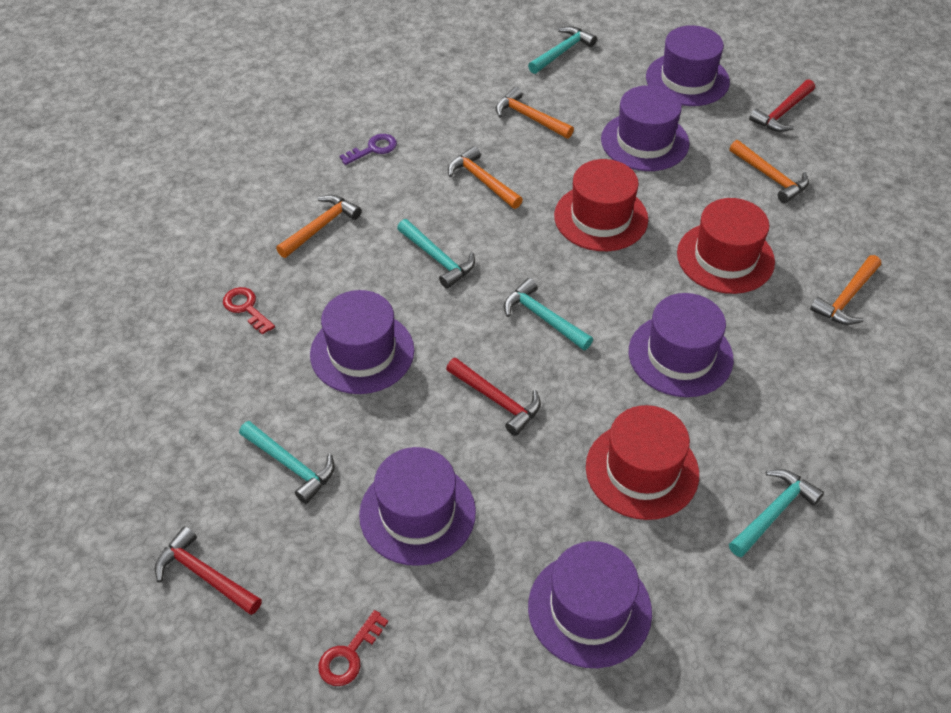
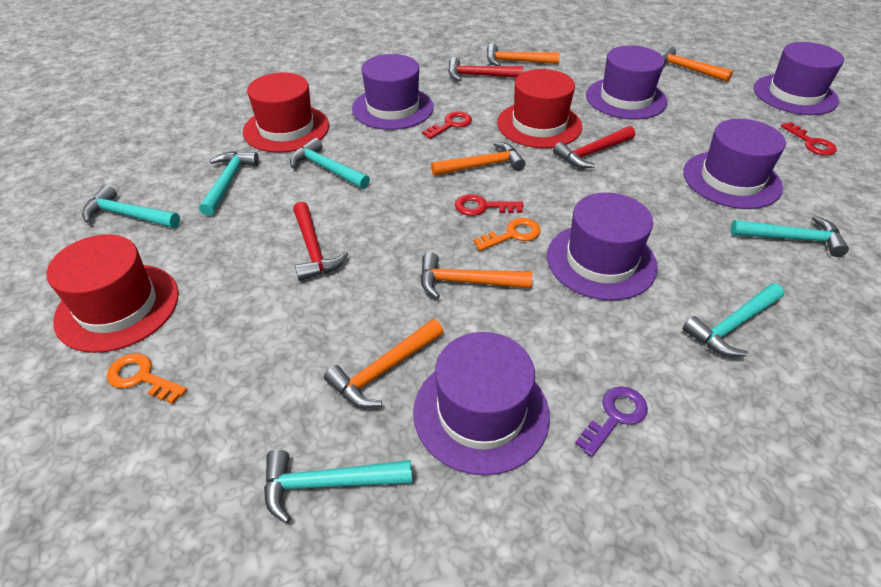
orange key: 0 -> 2
red key: 2 -> 3
turquoise hammer: 5 -> 6

